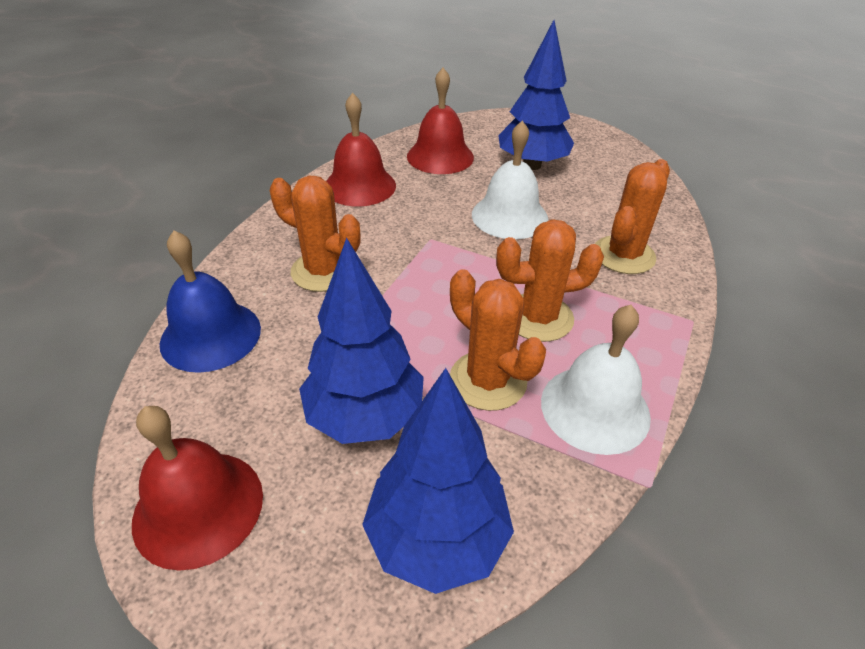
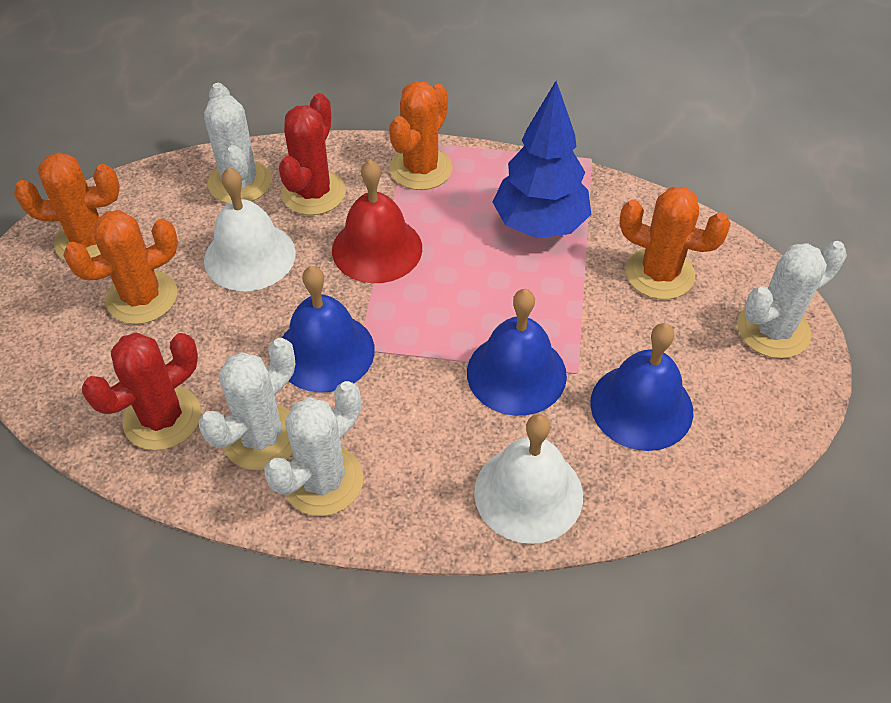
blue bell: 1 -> 3
blue tree: 3 -> 1
red bell: 3 -> 1
red cactus: 0 -> 2
white cactus: 0 -> 4

